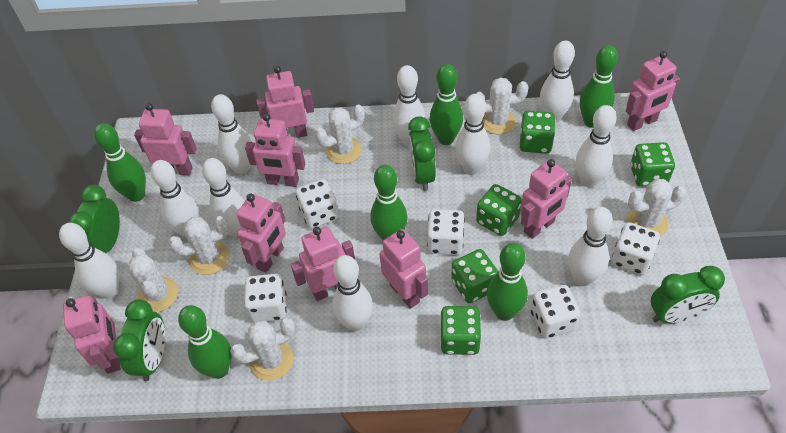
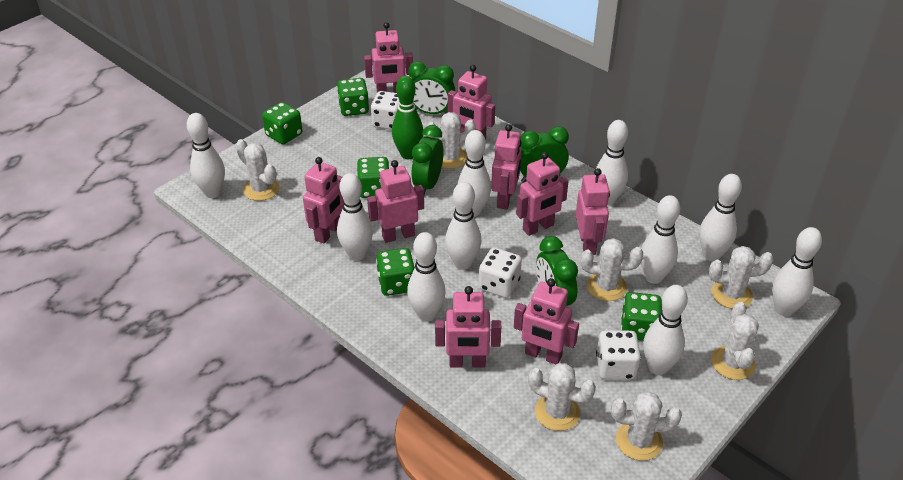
green bowling pin: 6 -> 1
white cactus: 6 -> 7
white dice: 5 -> 3

